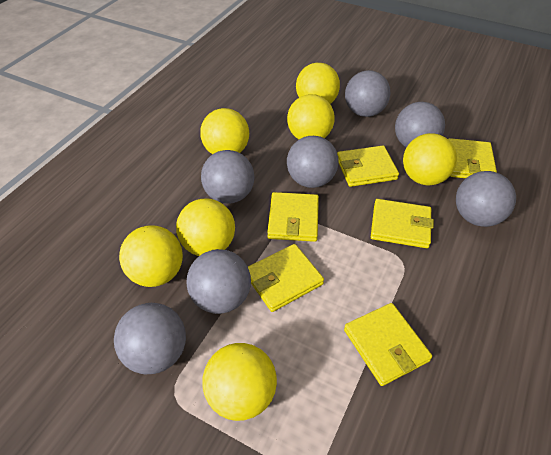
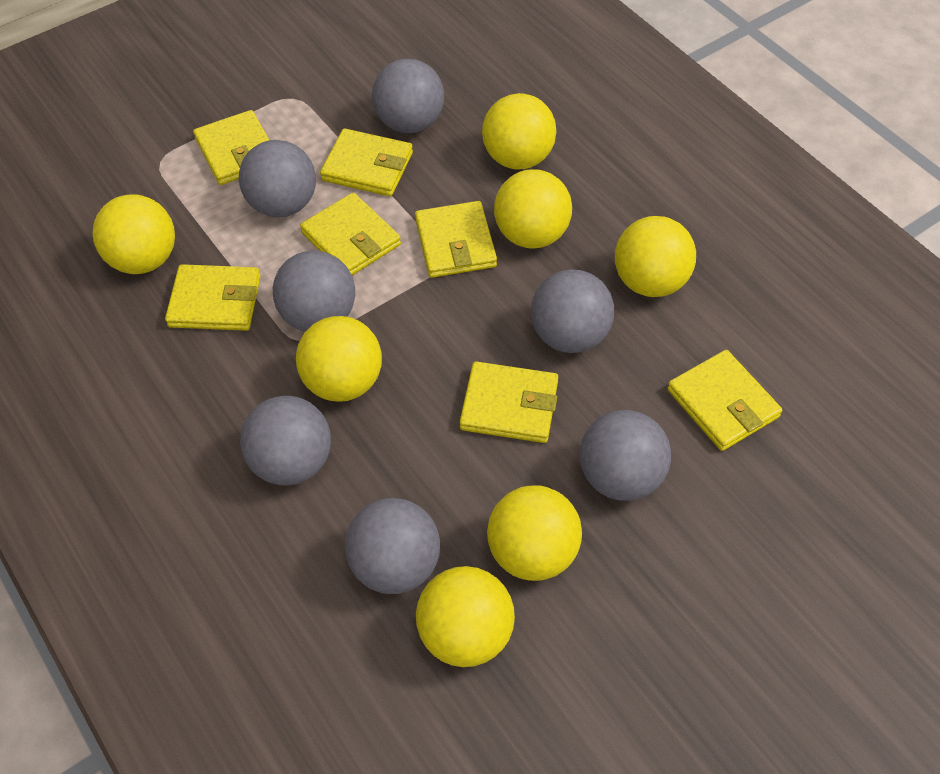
yellow wallet: 6 -> 7

